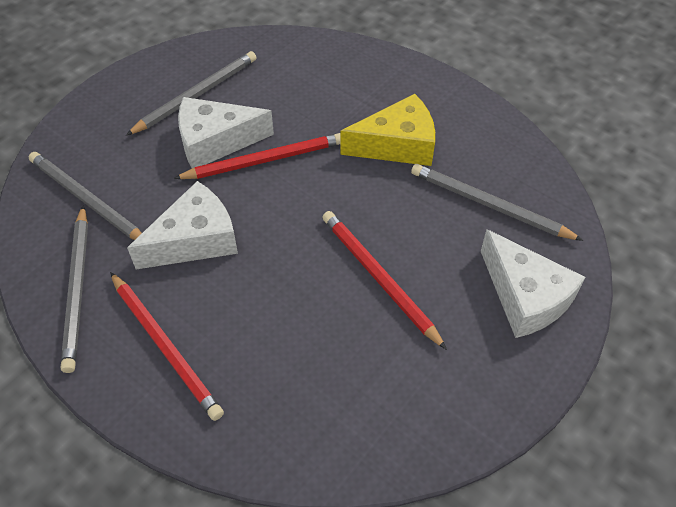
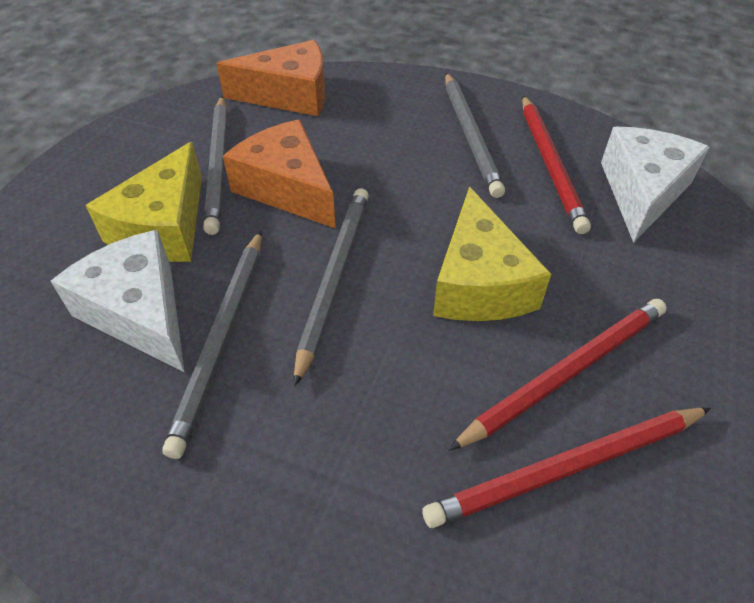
orange cheese: 0 -> 2
white cheese: 3 -> 2
yellow cheese: 1 -> 2

